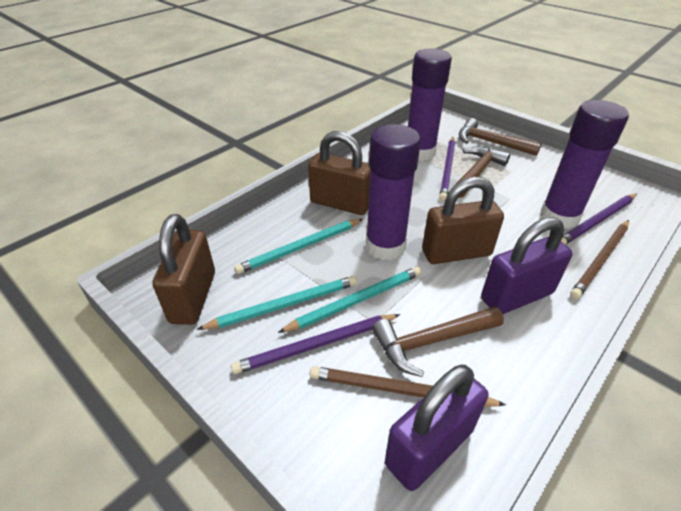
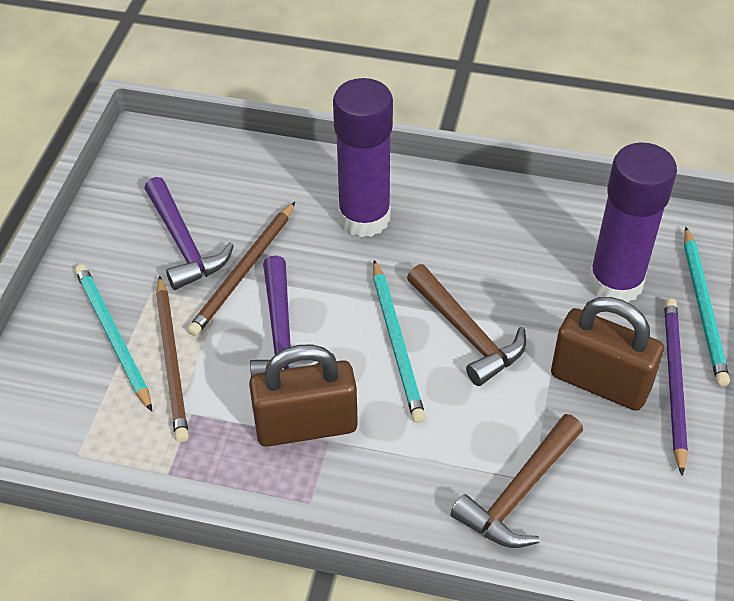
brown hammer: 3 -> 2
brown padlock: 3 -> 2
purple glue stick: 3 -> 2
purple hammer: 0 -> 2
purple padlock: 2 -> 0
purple pencil: 3 -> 1

